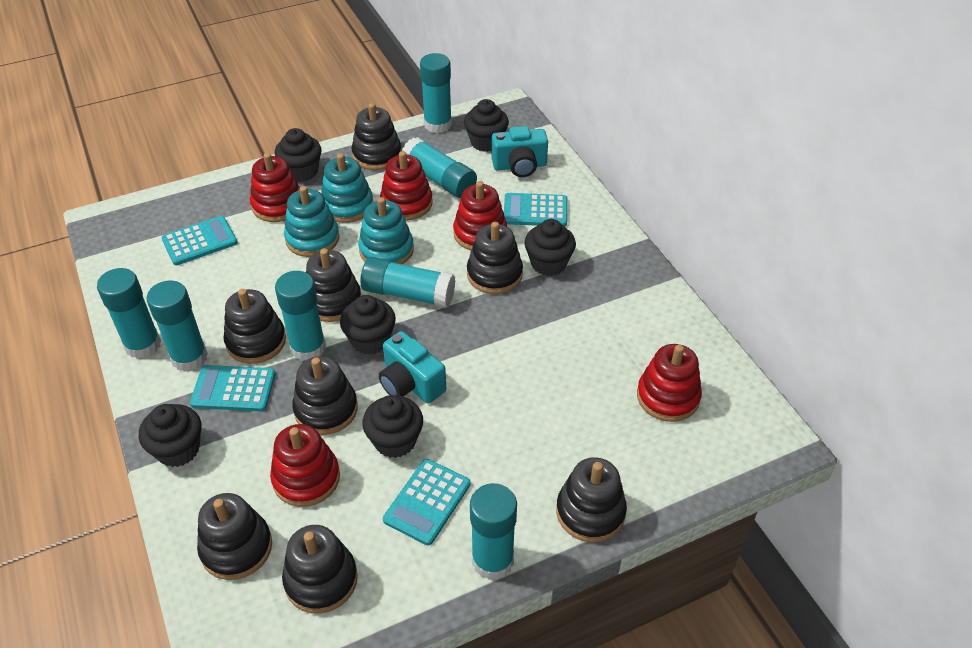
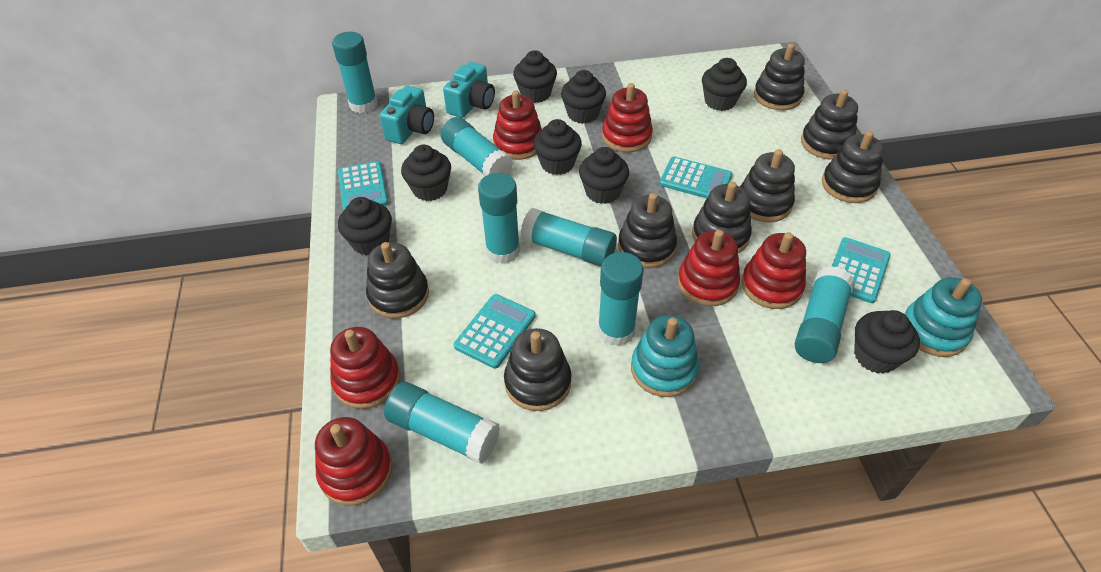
black cupcake: 6 -> 8
red stacking toy: 5 -> 6
turquoise stacking toy: 3 -> 2

